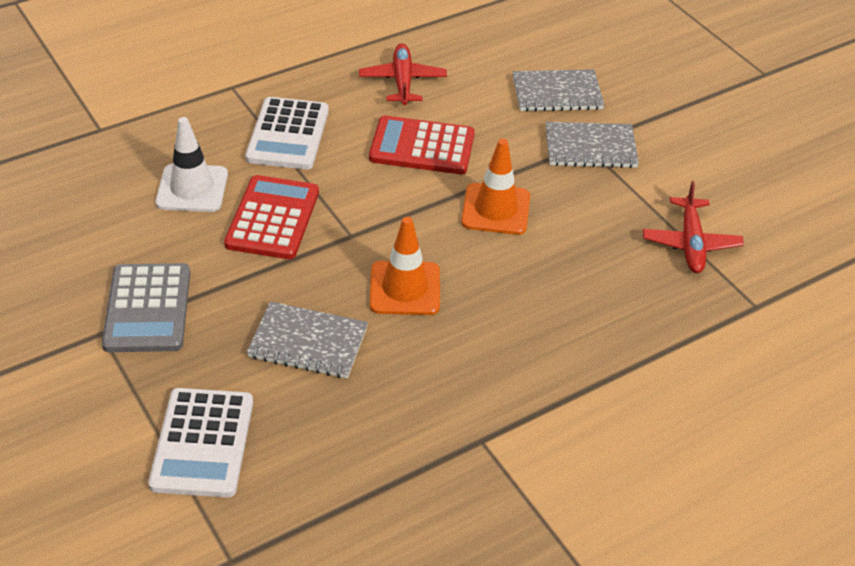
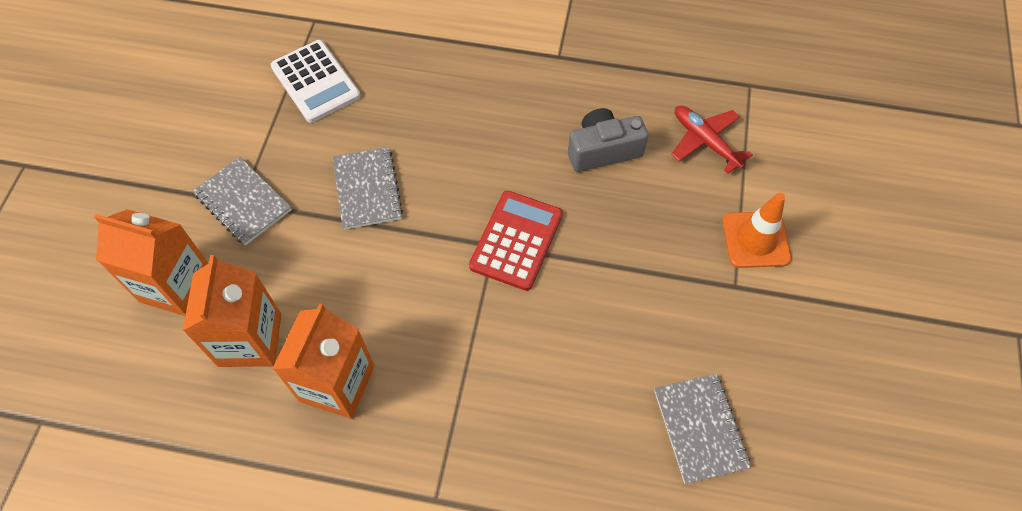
grey calculator: 1 -> 0
grey camera: 0 -> 1
orange carton: 0 -> 3
orange traffic cone: 2 -> 1
red calculator: 2 -> 1
red plane: 2 -> 1
white calculator: 2 -> 1
white traffic cone: 1 -> 0

